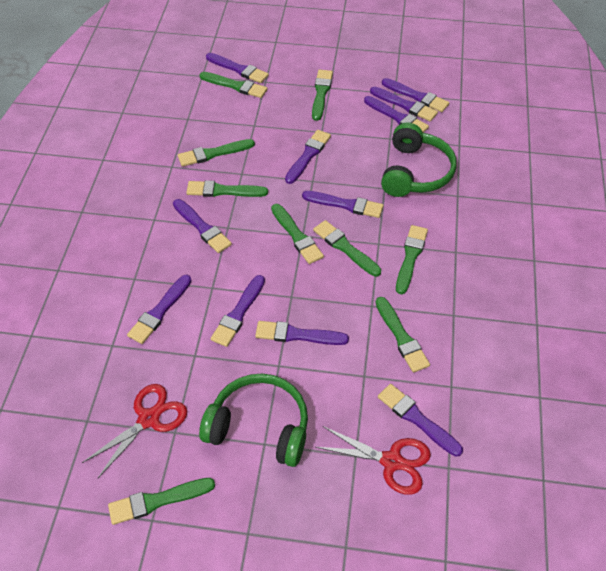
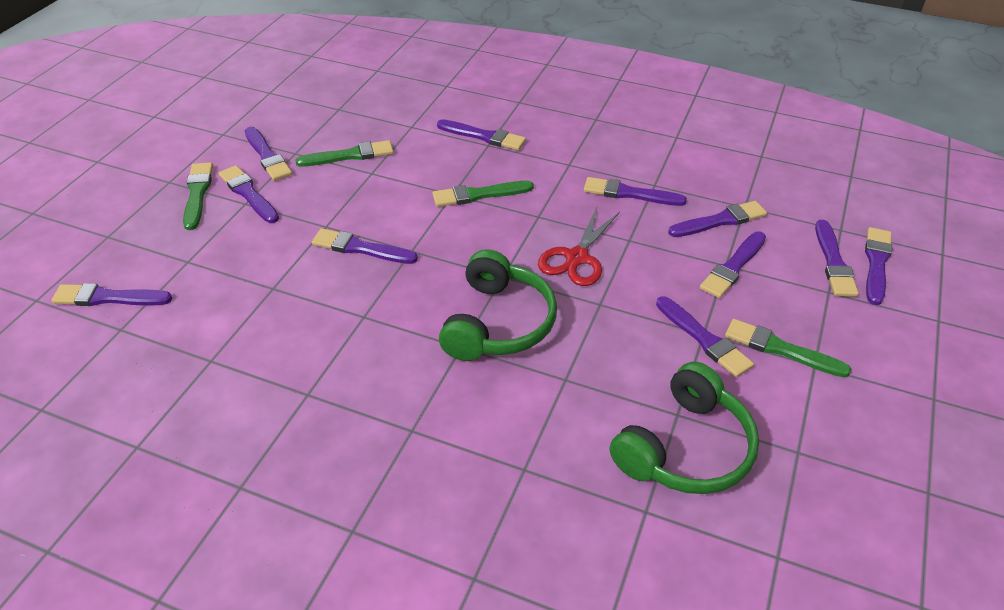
green brush: 9 -> 4
red scissors: 2 -> 1

